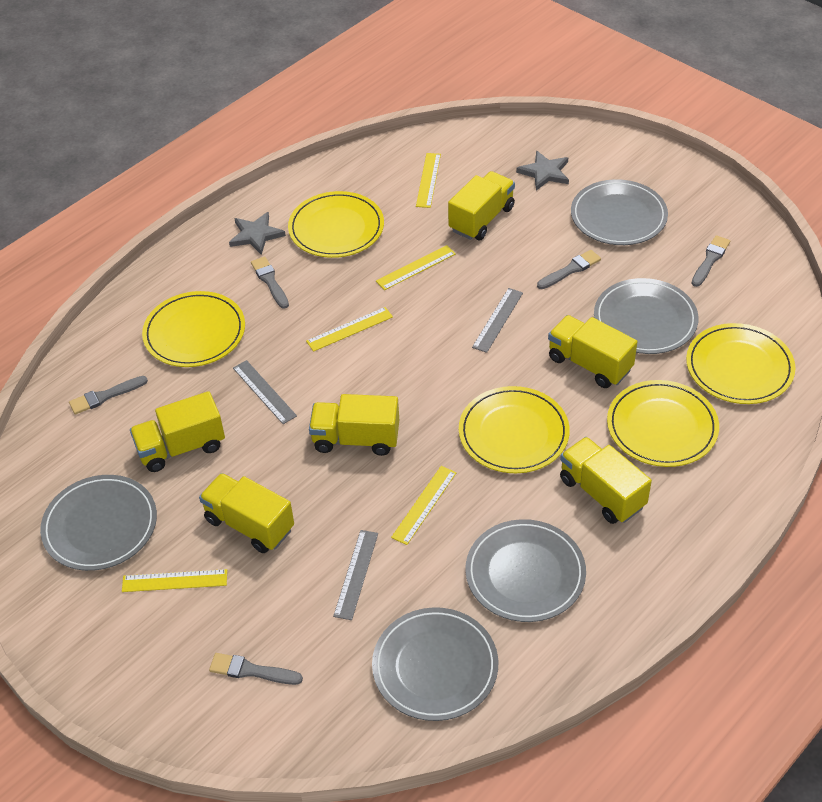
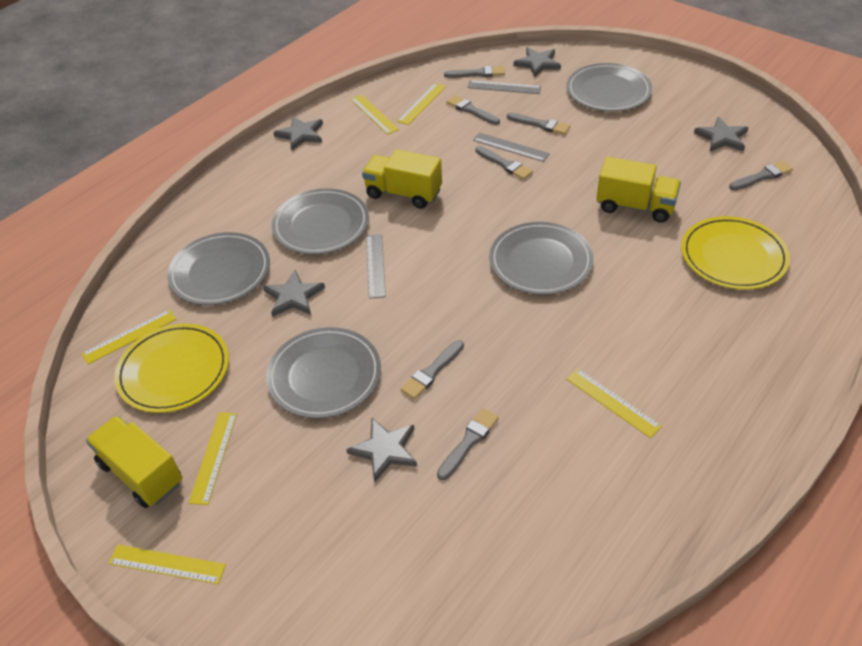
grey brush: 5 -> 7
grey star: 2 -> 5
yellow plate: 5 -> 2
yellow ruler: 5 -> 6
yellow truck: 6 -> 3

